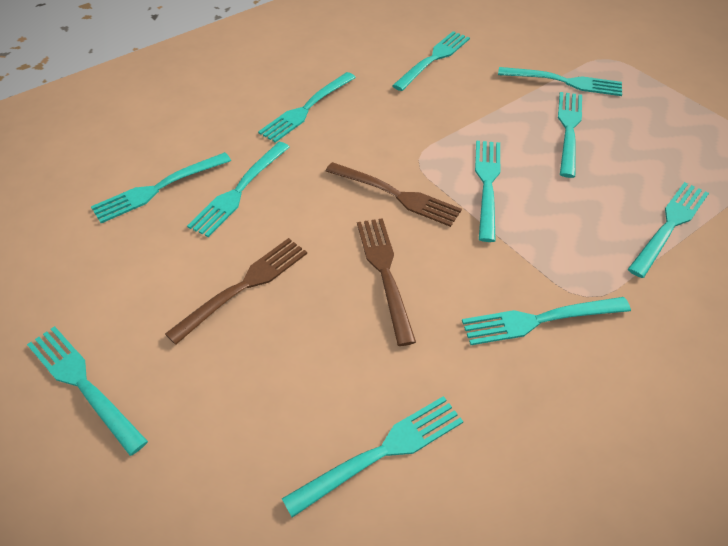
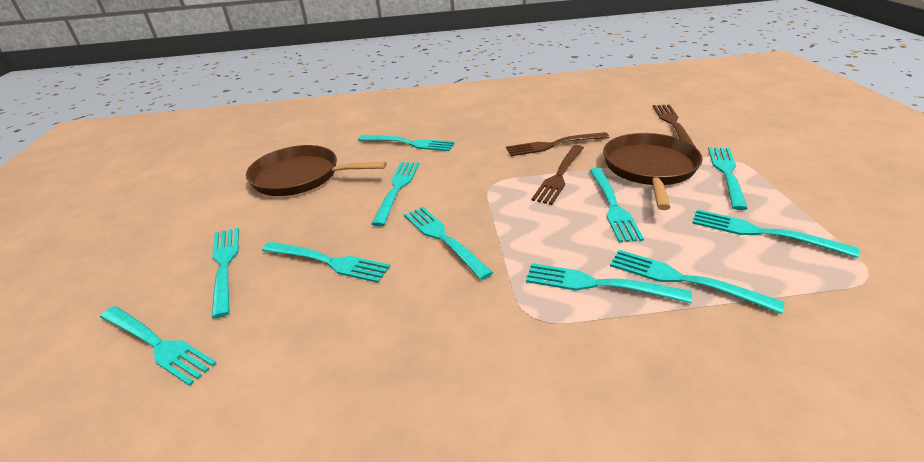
brown pan: 0 -> 2

